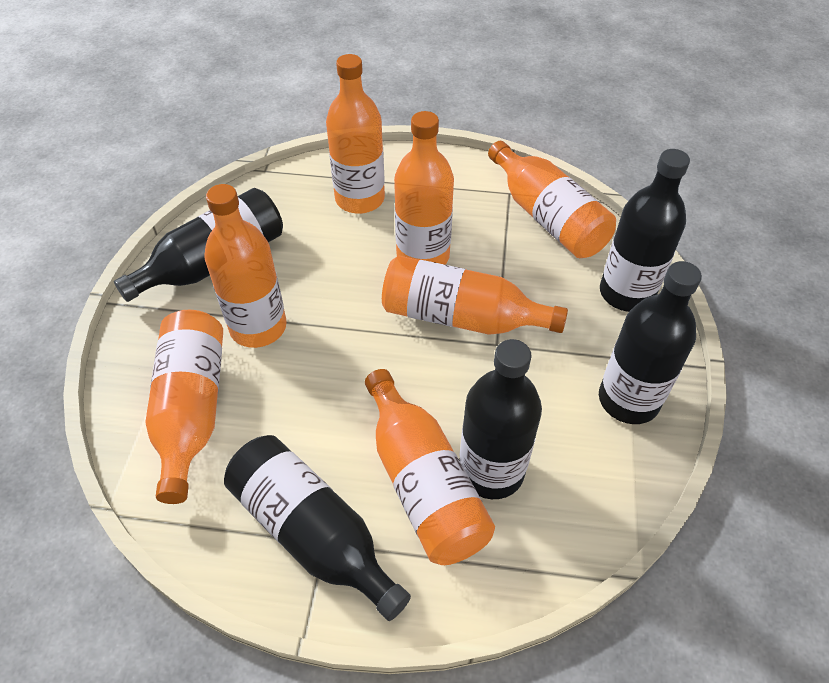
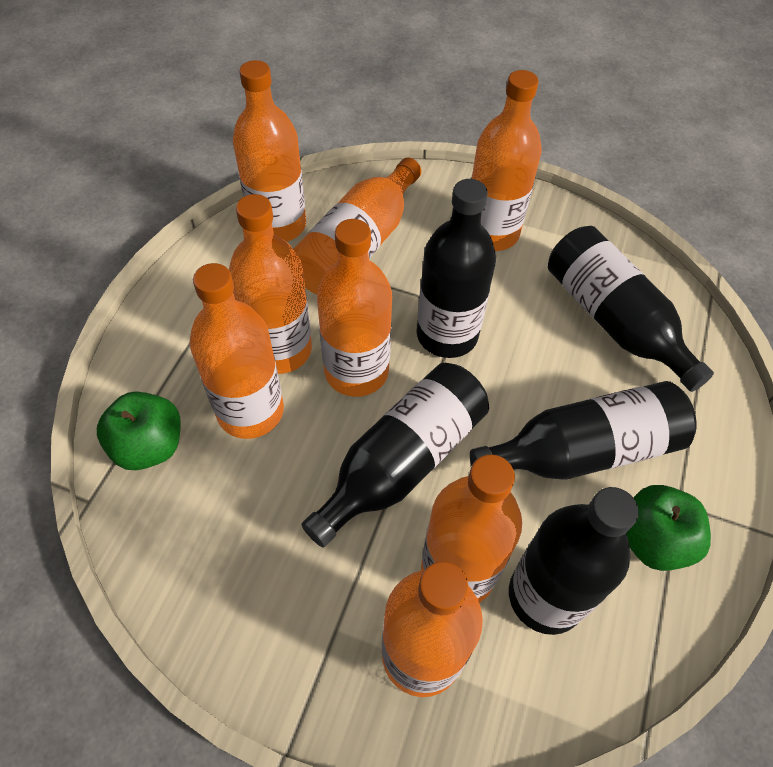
green apple: 0 -> 2
orange bottle: 7 -> 8

